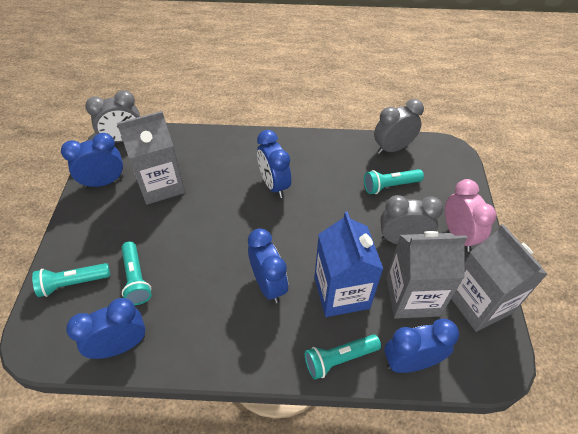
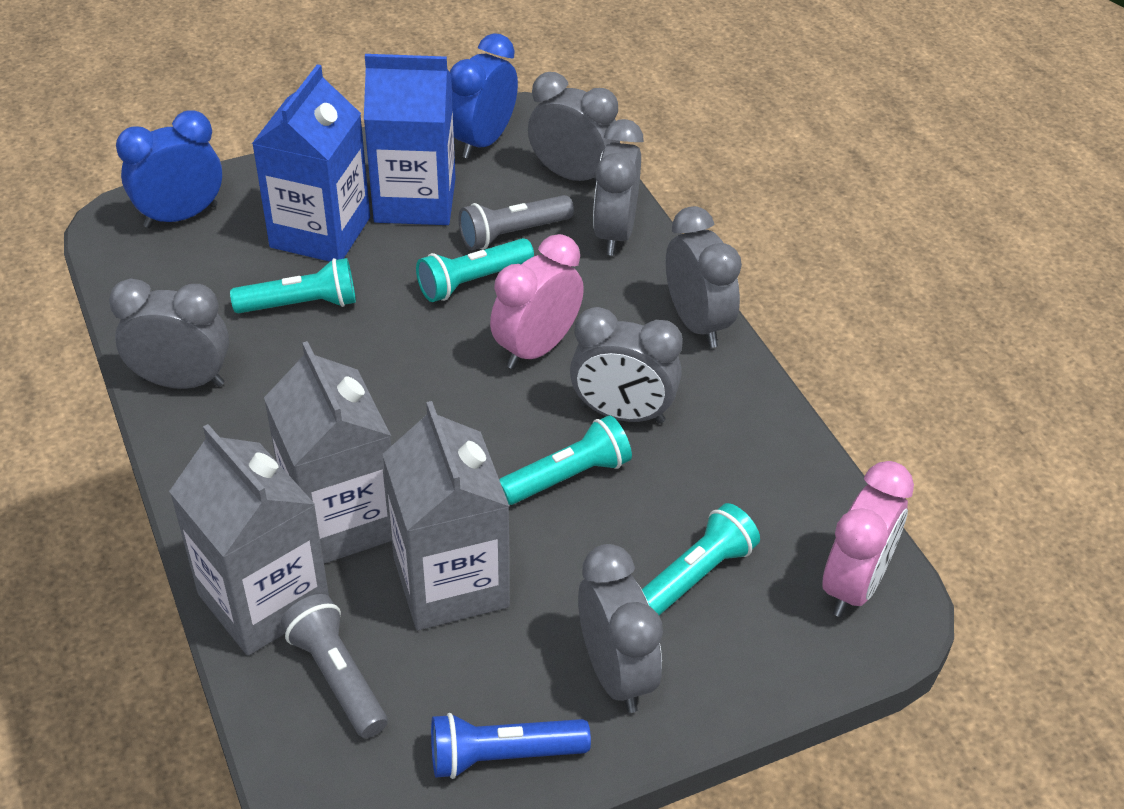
blue carton: 1 -> 2
blue clock: 5 -> 2
blue flashlight: 0 -> 1
grey clock: 3 -> 6
grey flashlight: 0 -> 2
pink clock: 1 -> 2

